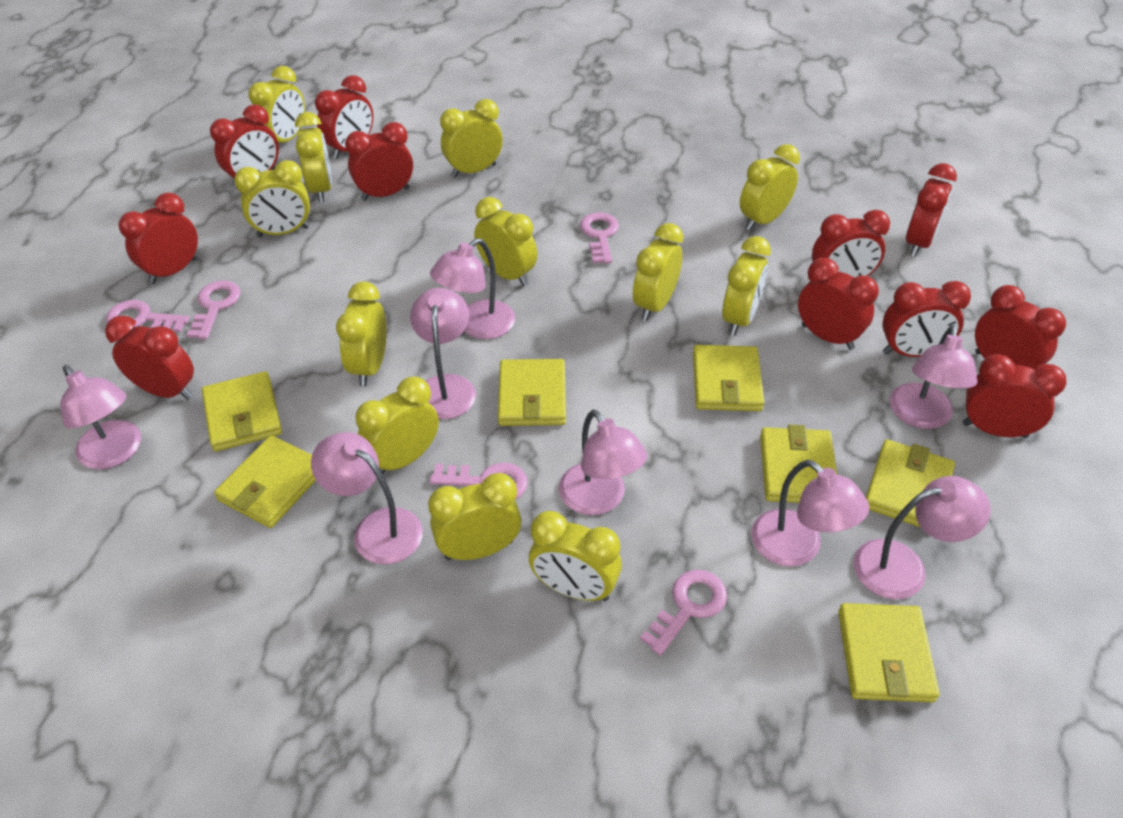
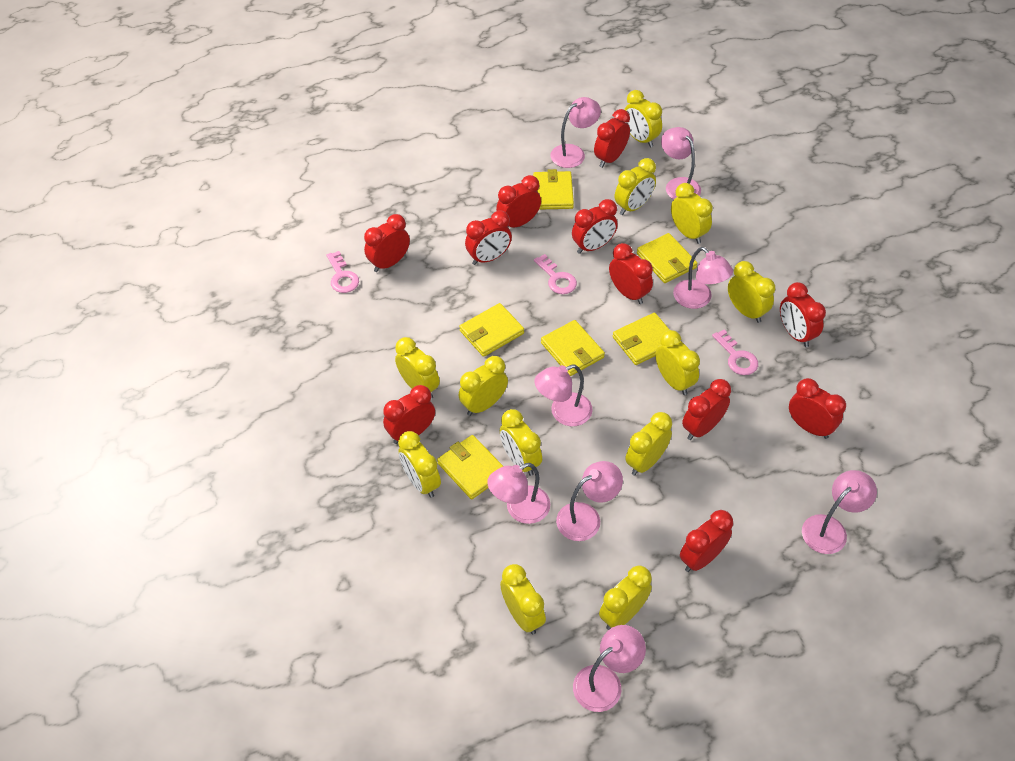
pink key: 5 -> 3
yellow wallet: 7 -> 6

